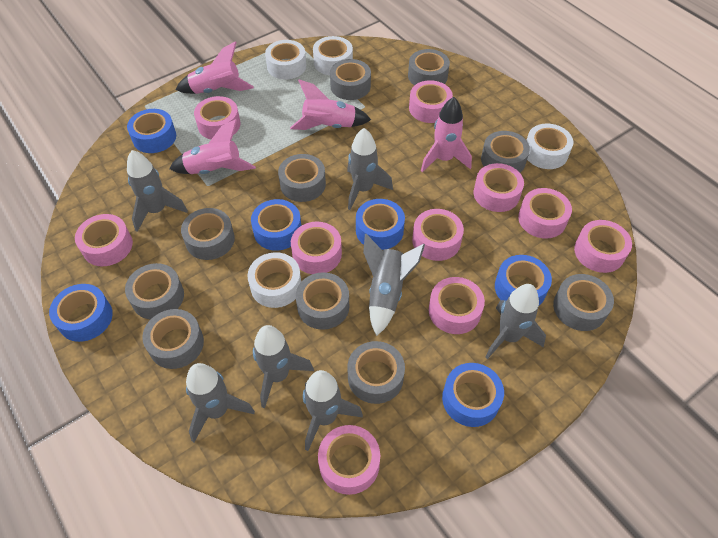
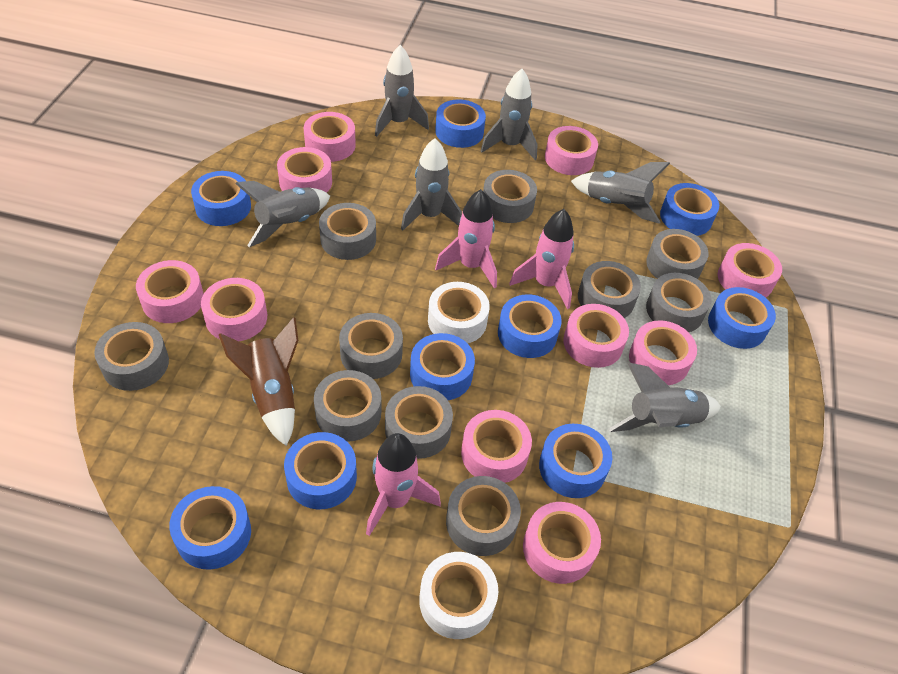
blue tape: 6 -> 9
brown rocket: 0 -> 1
grey rocket: 7 -> 6
pink rocket: 4 -> 3
white tape: 4 -> 2

